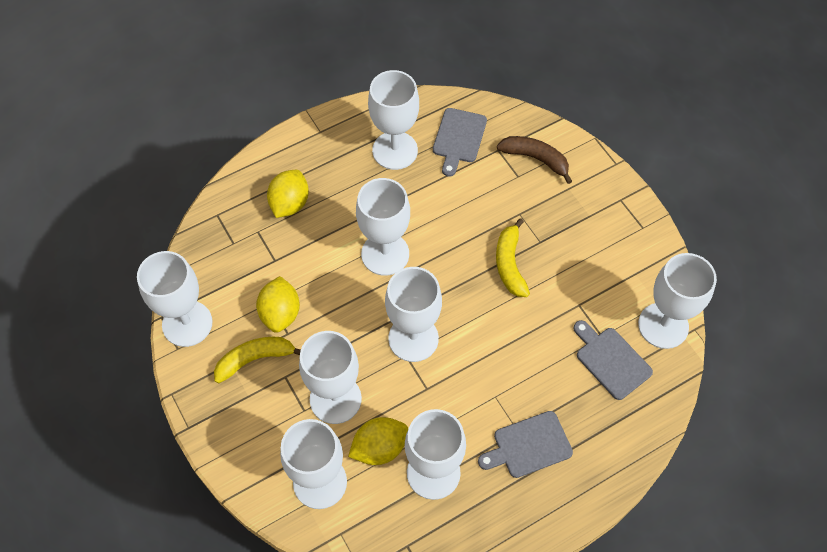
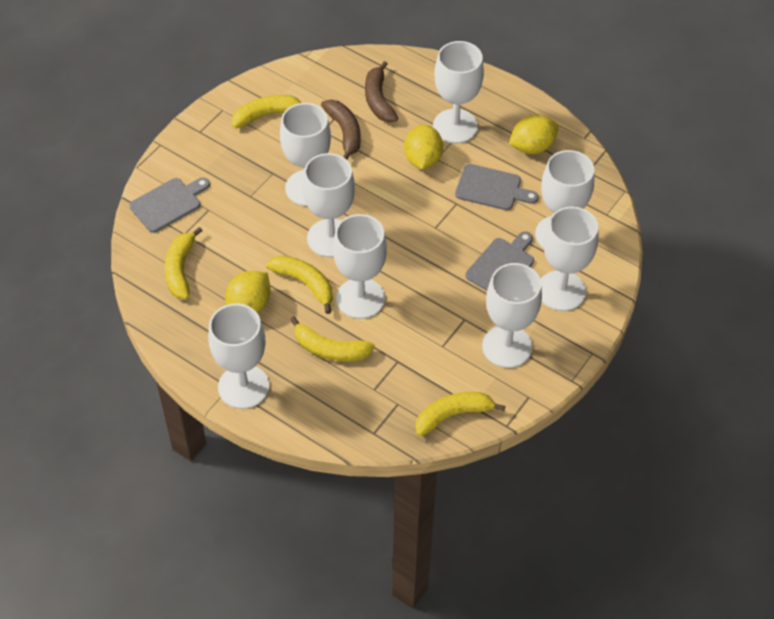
brown banana: 1 -> 2
yellow banana: 2 -> 5

